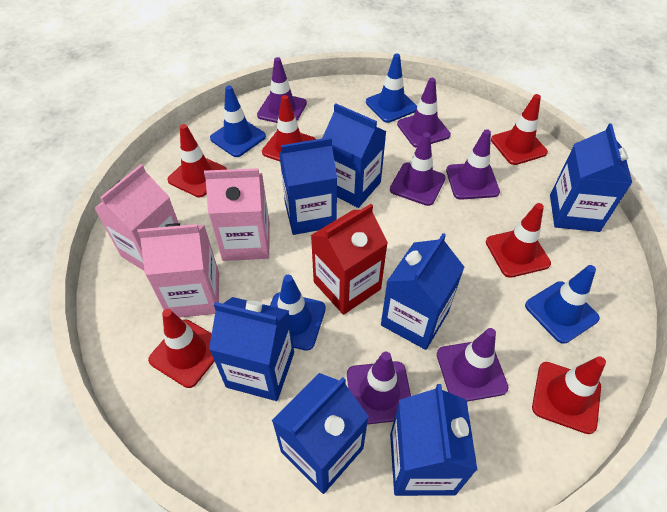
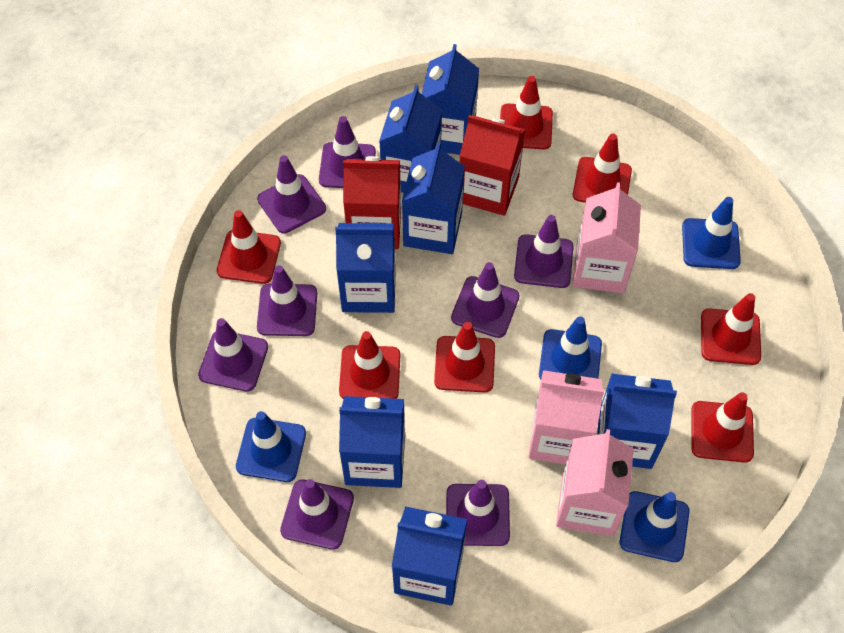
purple traffic cone: 6 -> 8
red carton: 1 -> 2
red traffic cone: 6 -> 7

